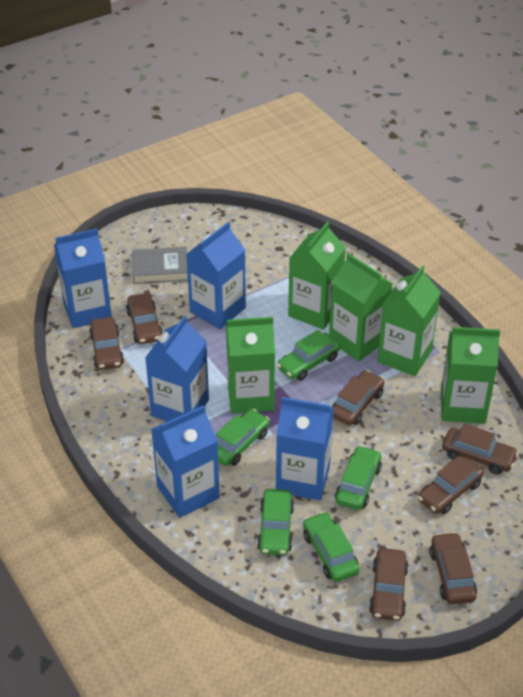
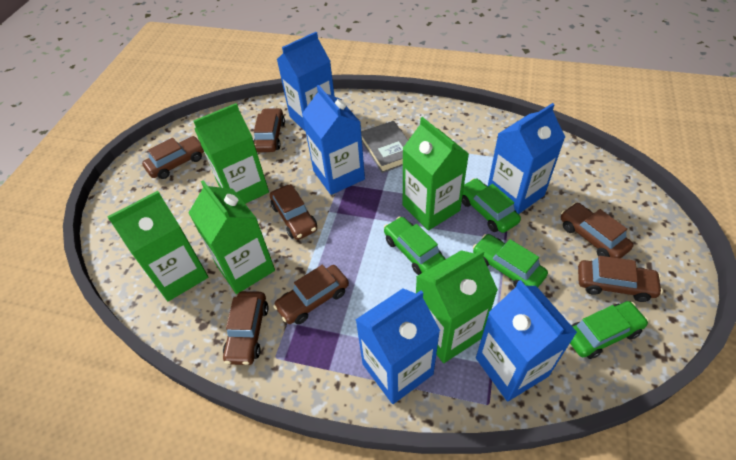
green car: 5 -> 4

